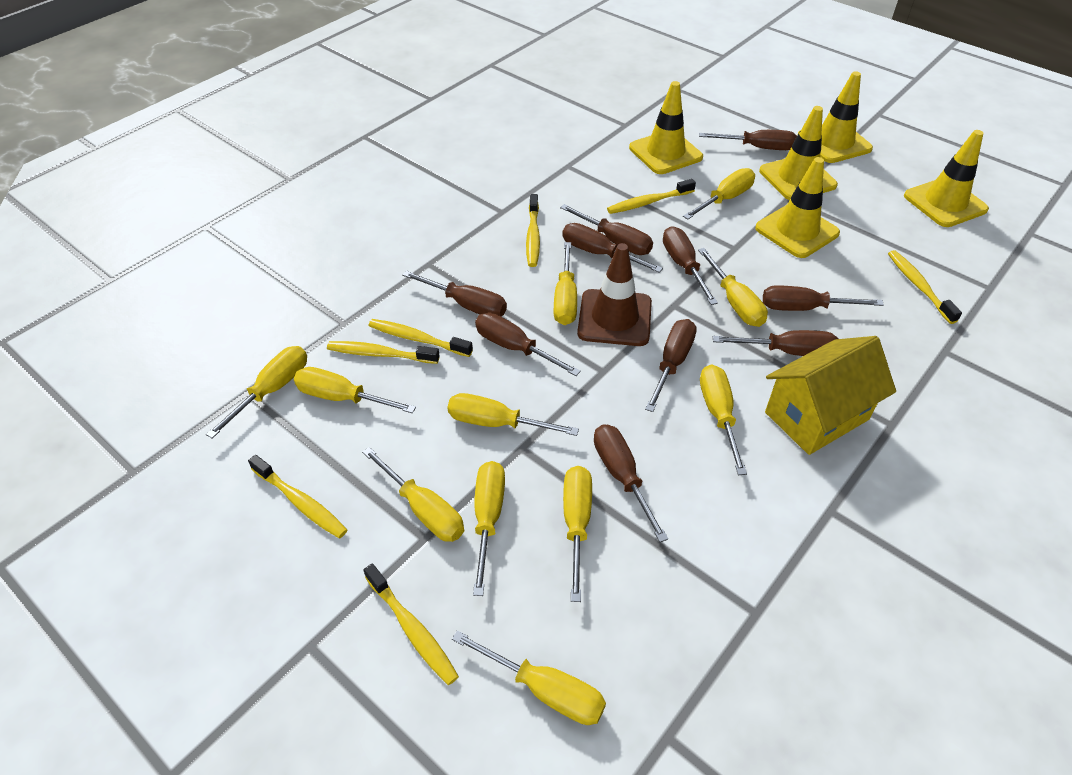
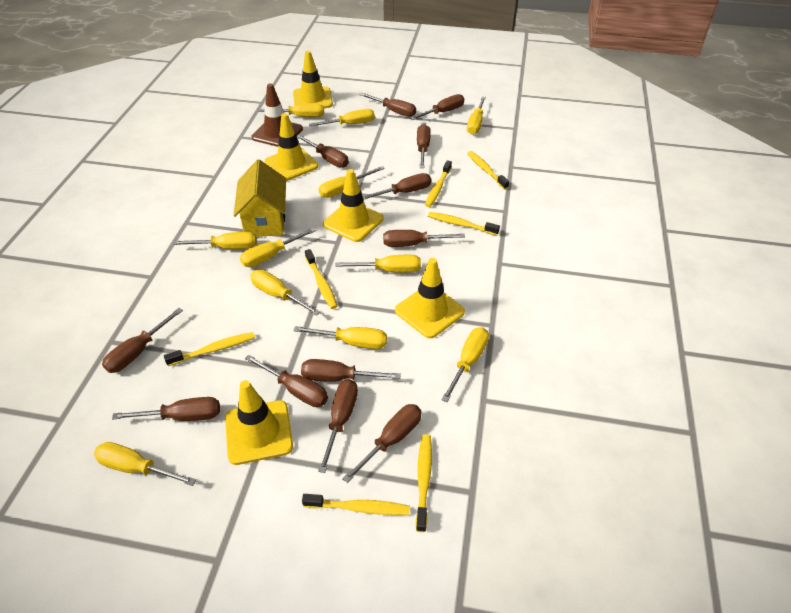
brown screwdriver: 10 -> 12

